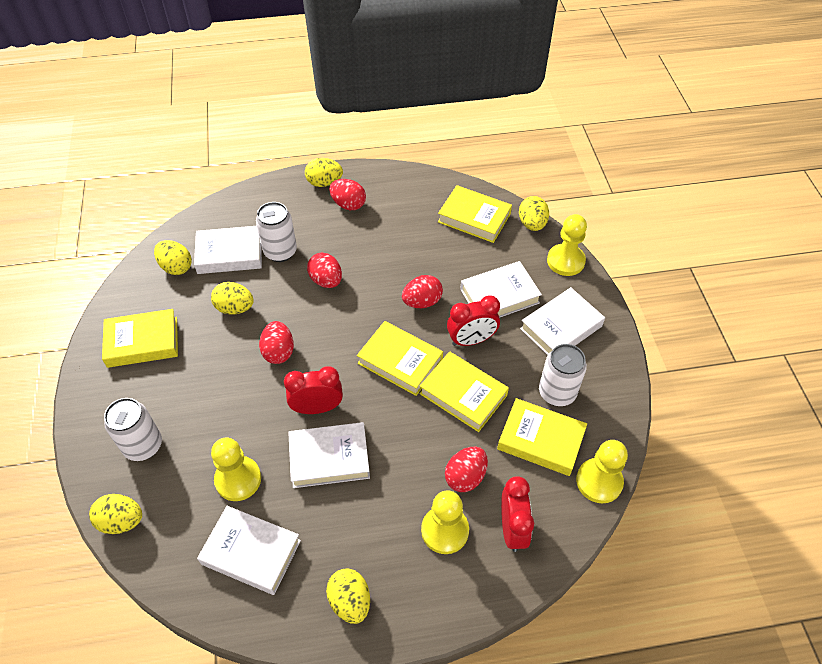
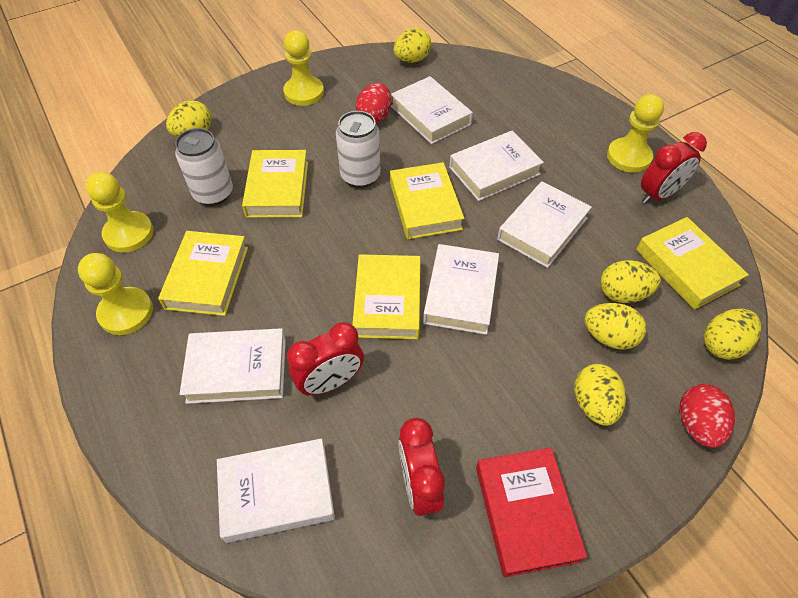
red book: 0 -> 1
red egg: 5 -> 2
white book: 5 -> 6
white can: 3 -> 2

